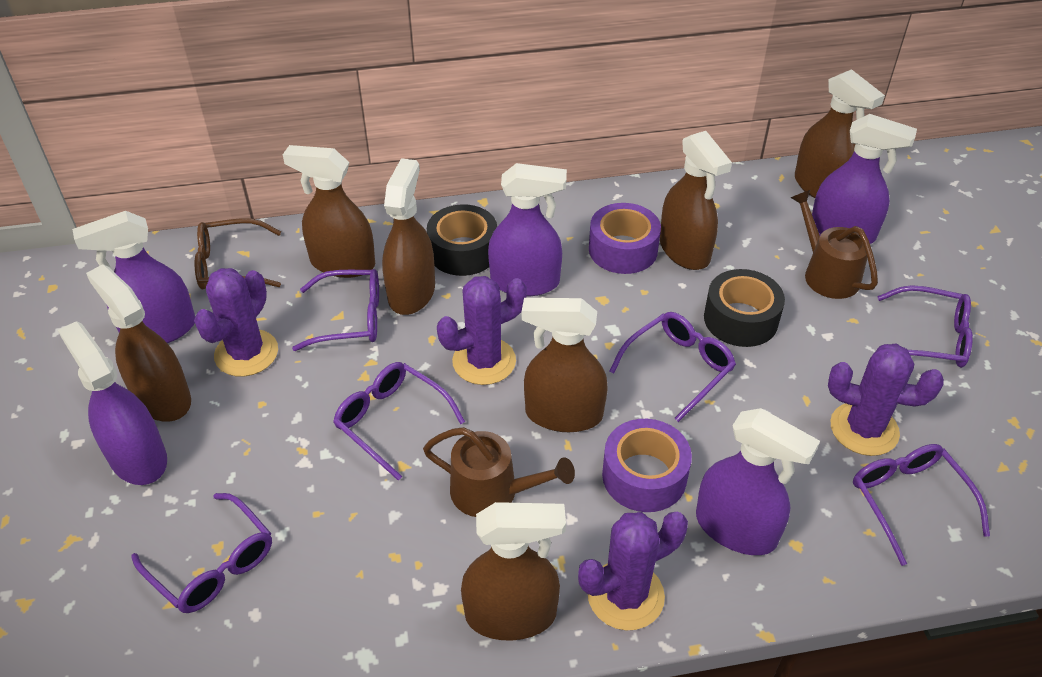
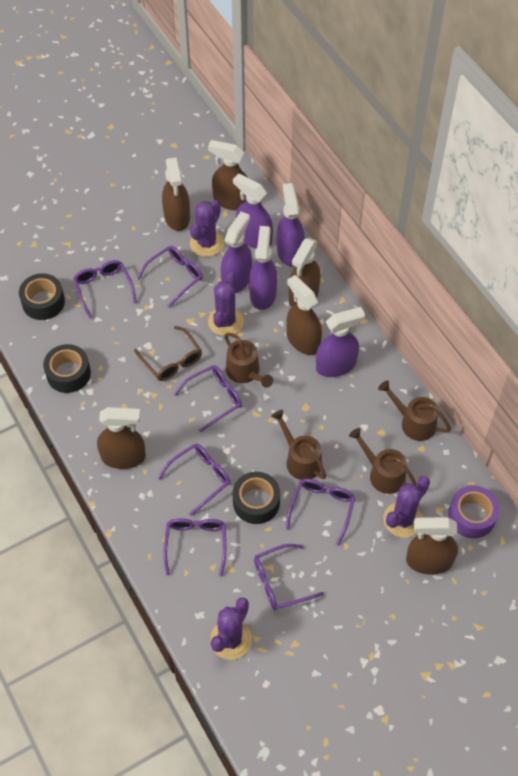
black tape: 2 -> 3
brown spray bottle: 7 -> 6
brown watering can: 2 -> 4
purple glasses: 6 -> 7
purple tape: 2 -> 1

